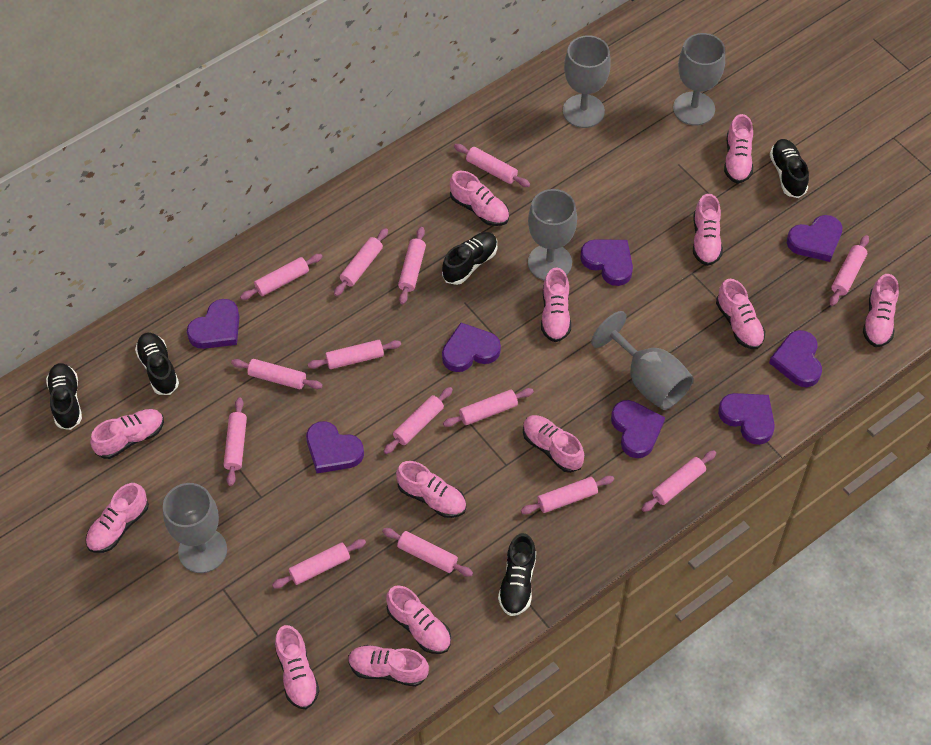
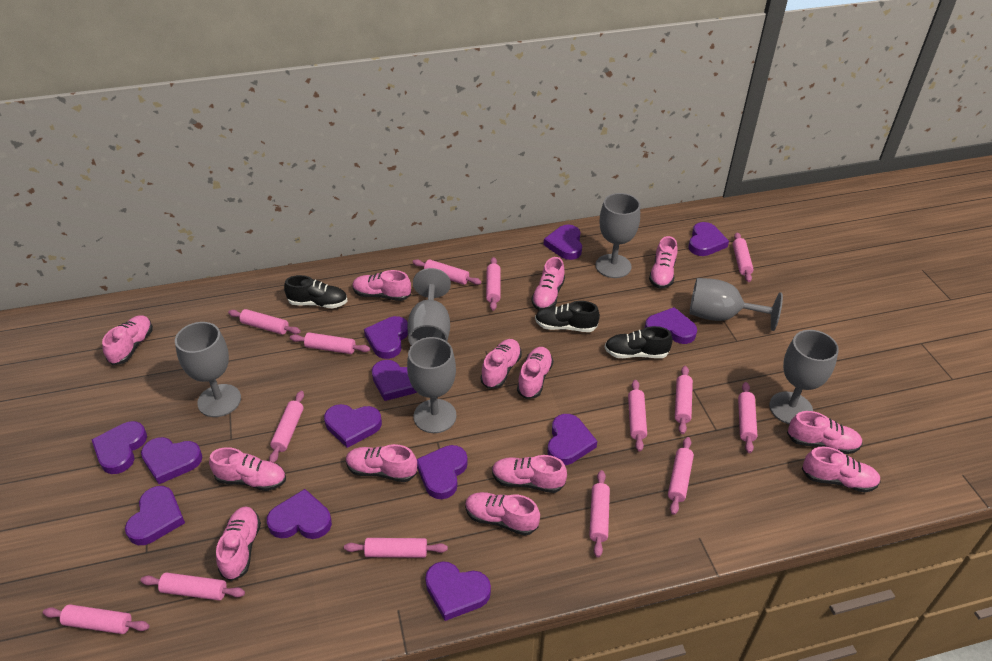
black shoe: 5 -> 3
grey goblet: 5 -> 6
purple heart: 8 -> 13

